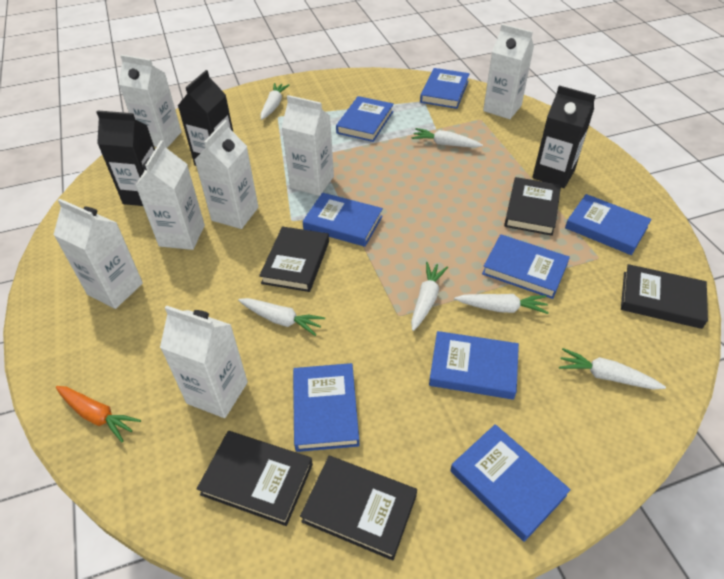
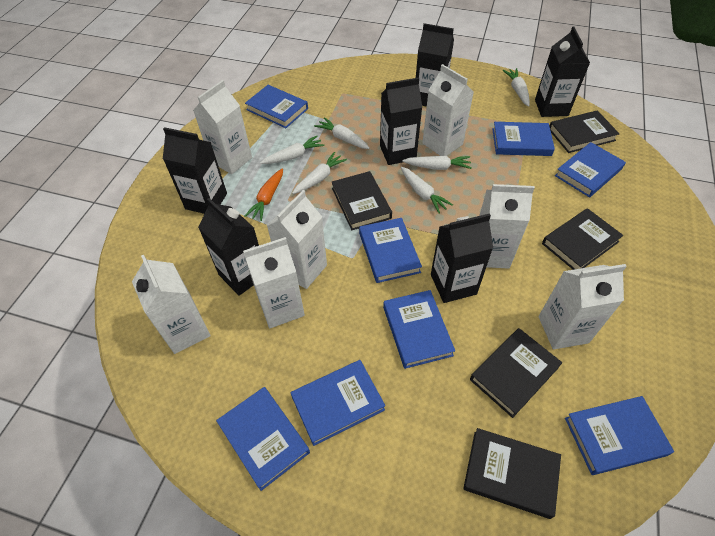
black carton: 3 -> 6

